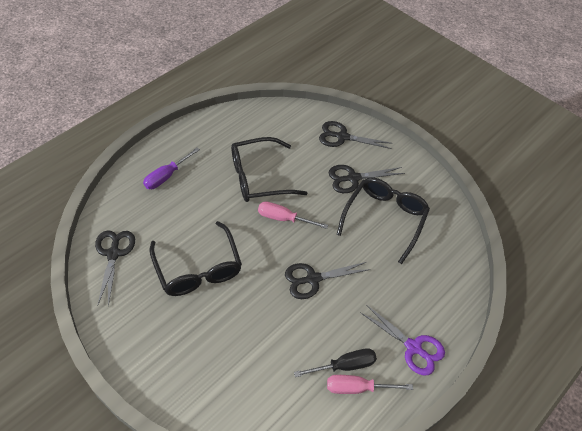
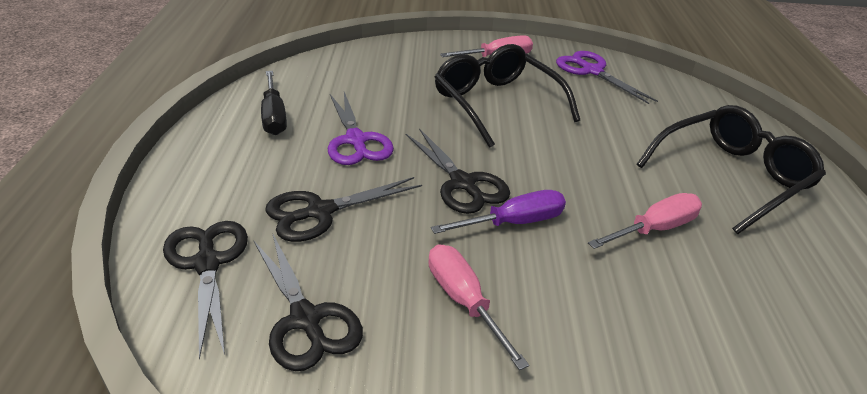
black glasses: 3 -> 2
pink screwdriver: 2 -> 3
purple scissors: 1 -> 2

